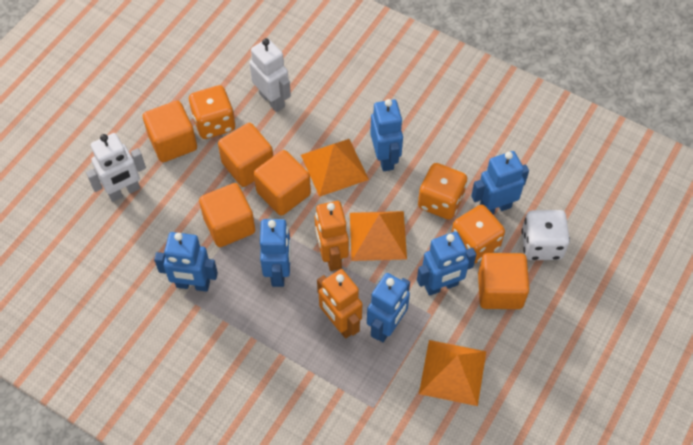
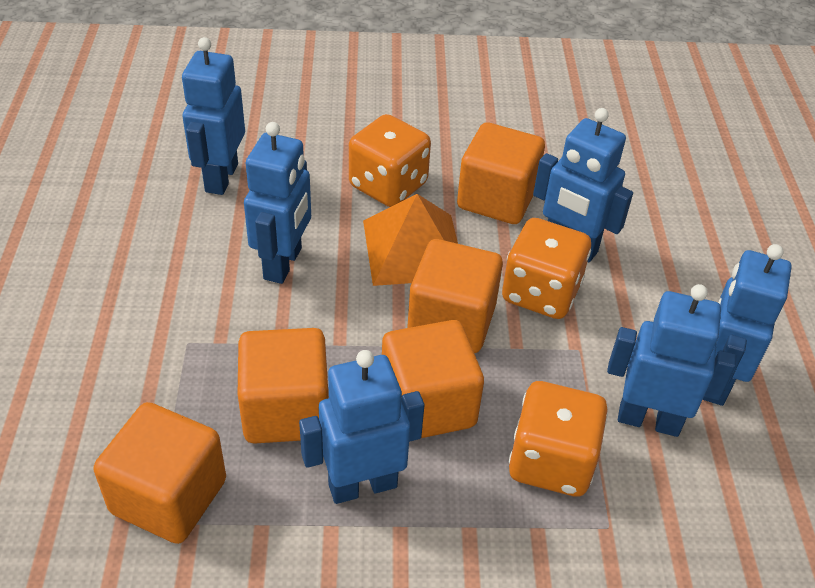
orange pyramid: 3 -> 1
orange robot: 2 -> 0
white dice: 1 -> 0
white robot: 2 -> 0

